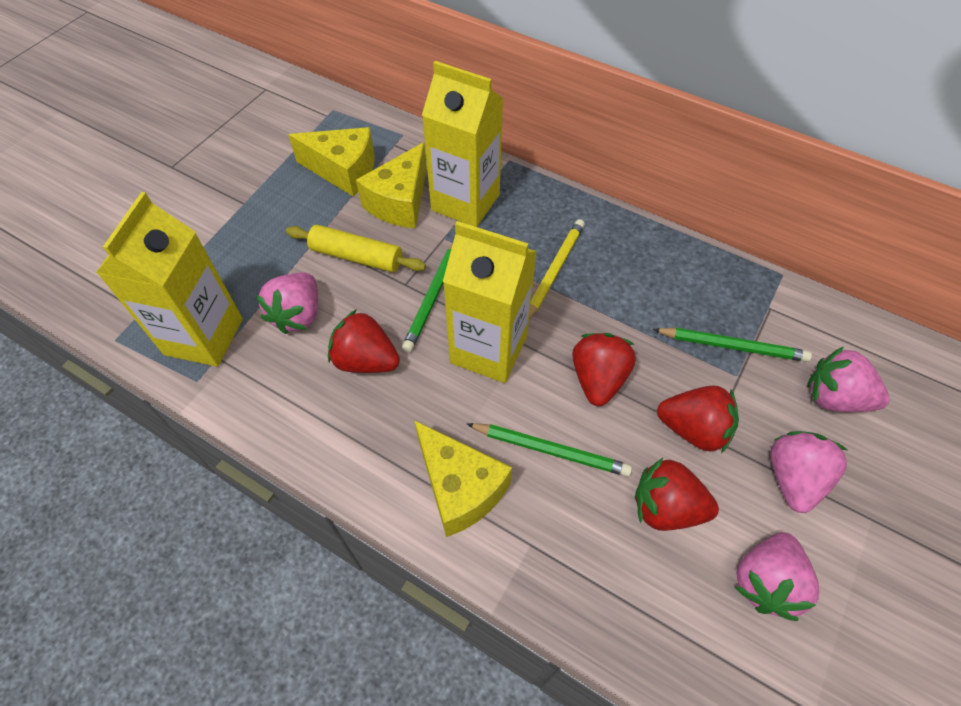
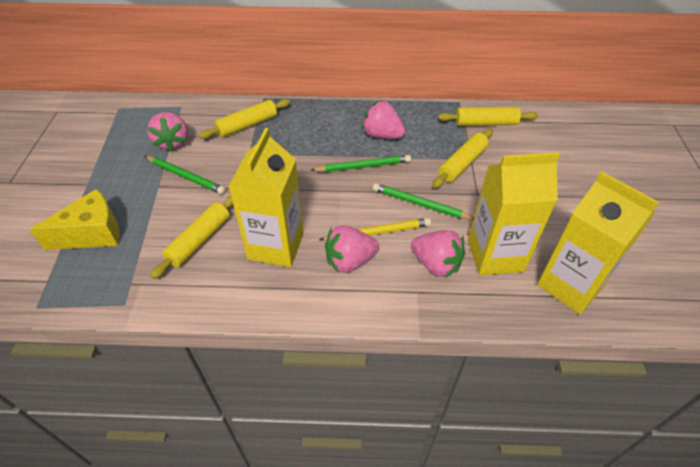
red strawberry: 4 -> 0
yellow cheese: 3 -> 1
yellow rolling pin: 1 -> 4

